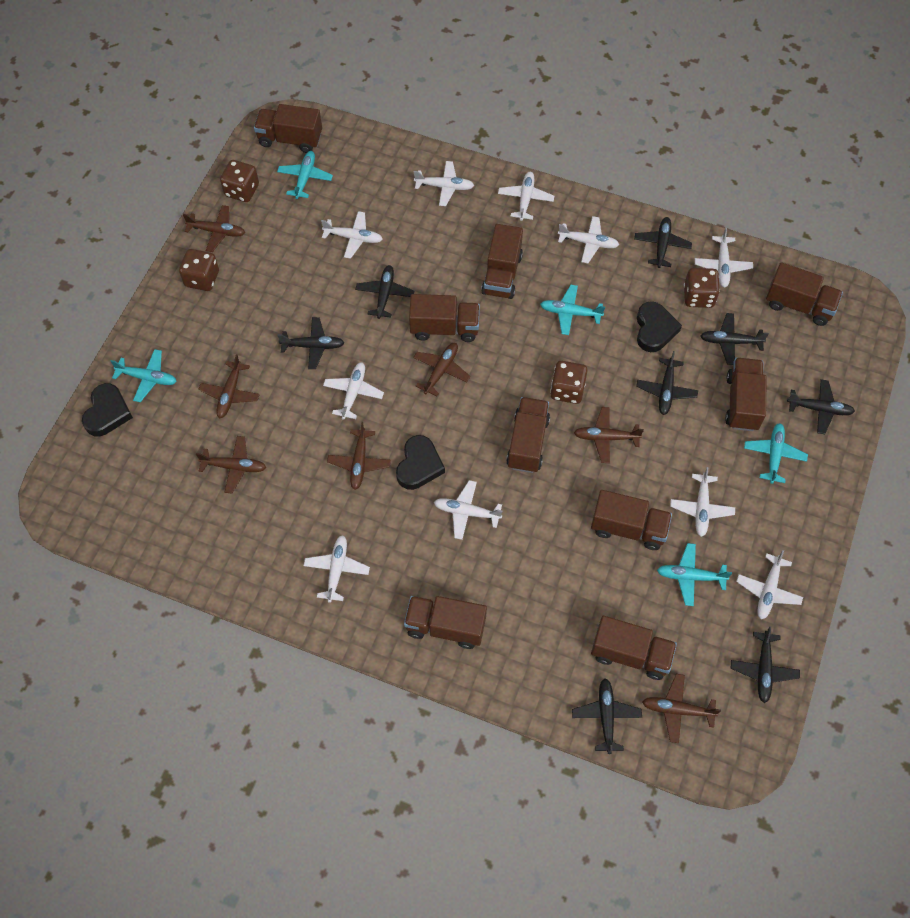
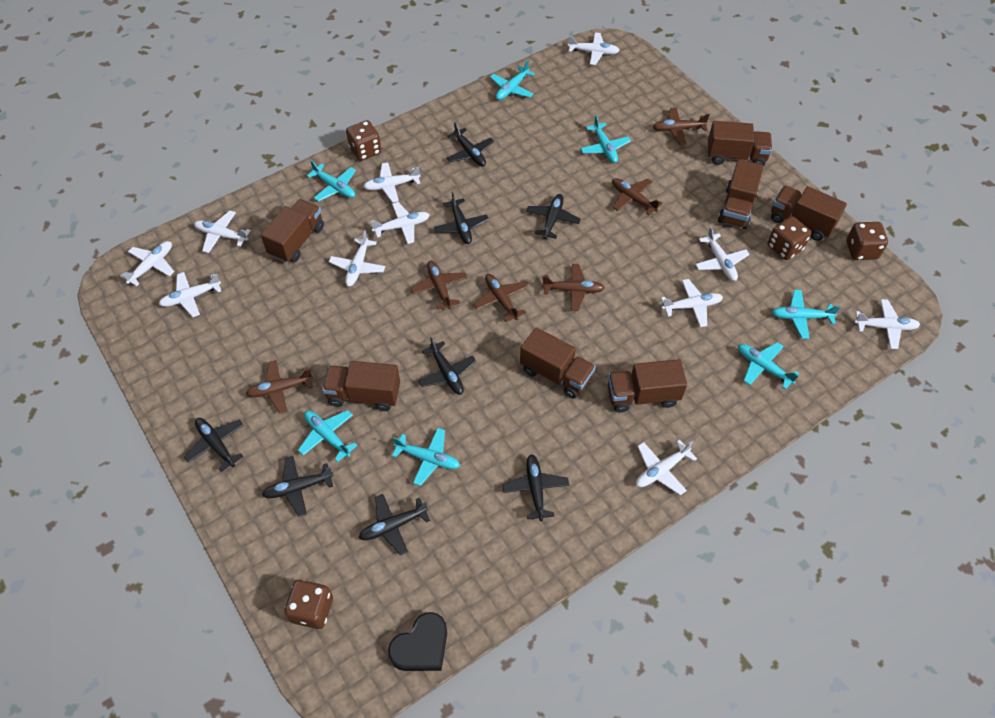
black heart: 3 -> 1
brown plane: 7 -> 6
brown truck: 9 -> 7
turquoise plane: 5 -> 7
white plane: 10 -> 11

